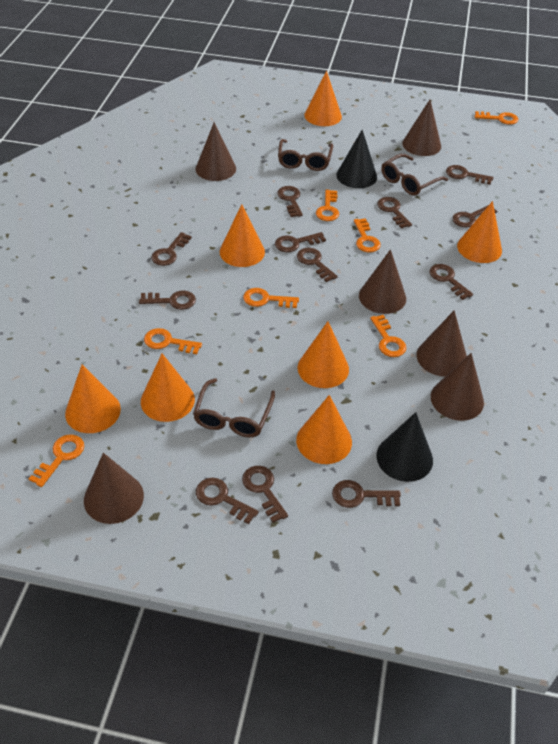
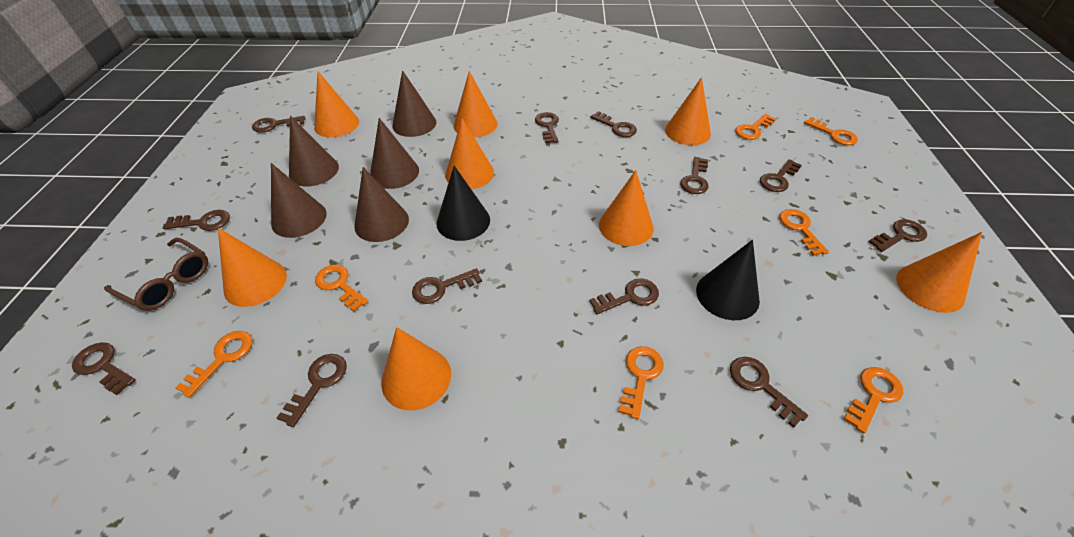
brown cone: 6 -> 5
brown glasses: 3 -> 1
orange cone: 7 -> 8

